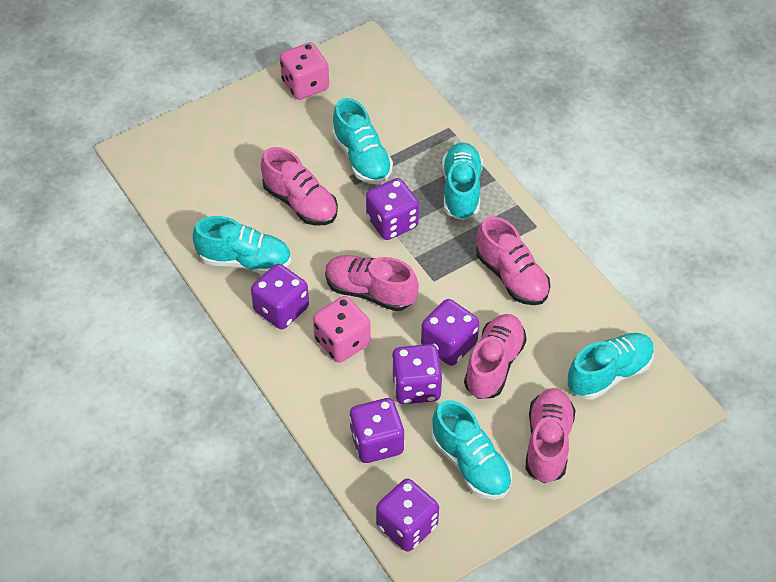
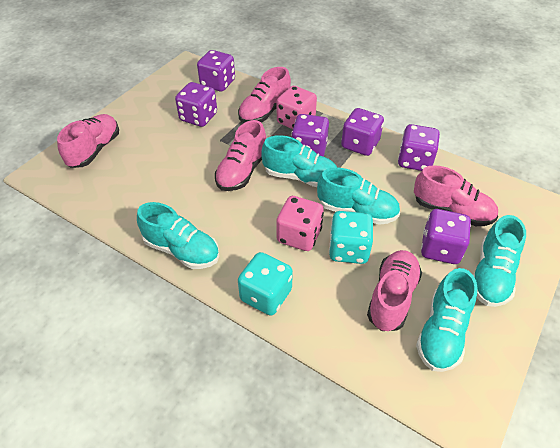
turquoise dice: 0 -> 2

